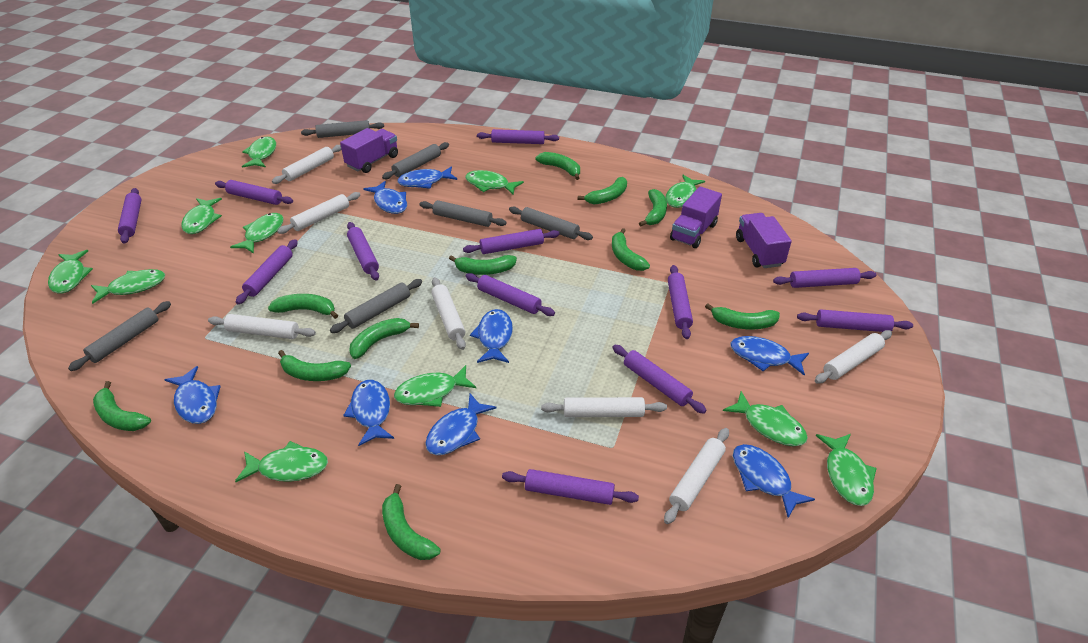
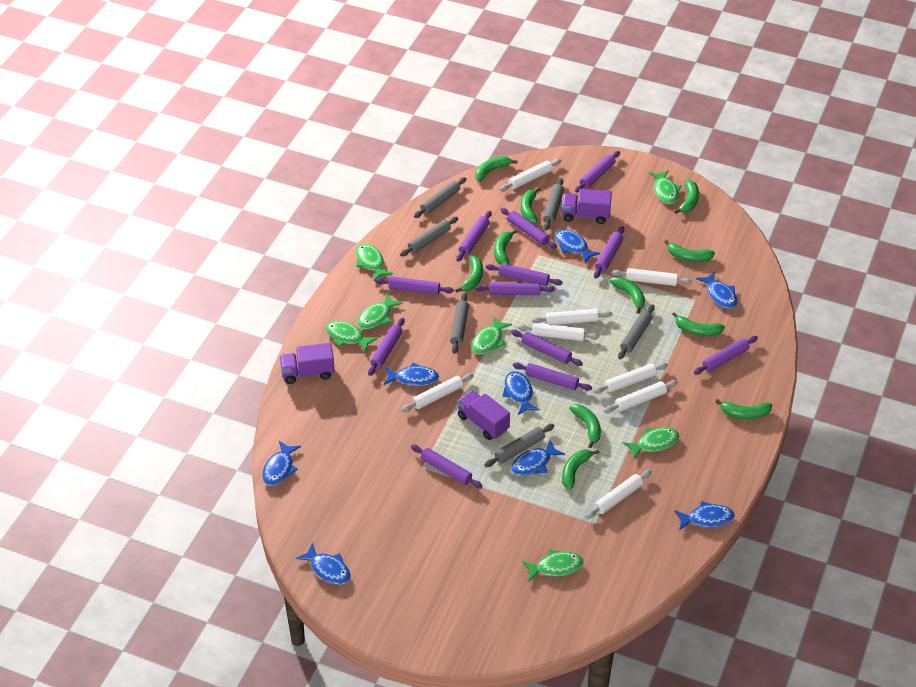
green fish: 11 -> 7
white rolling pin: 7 -> 8

